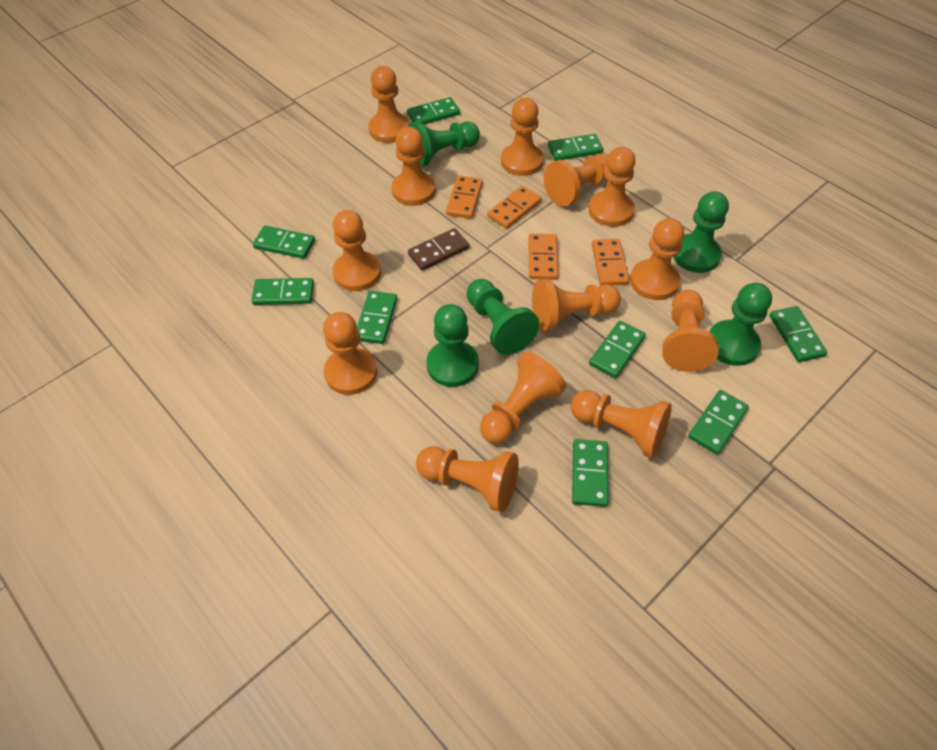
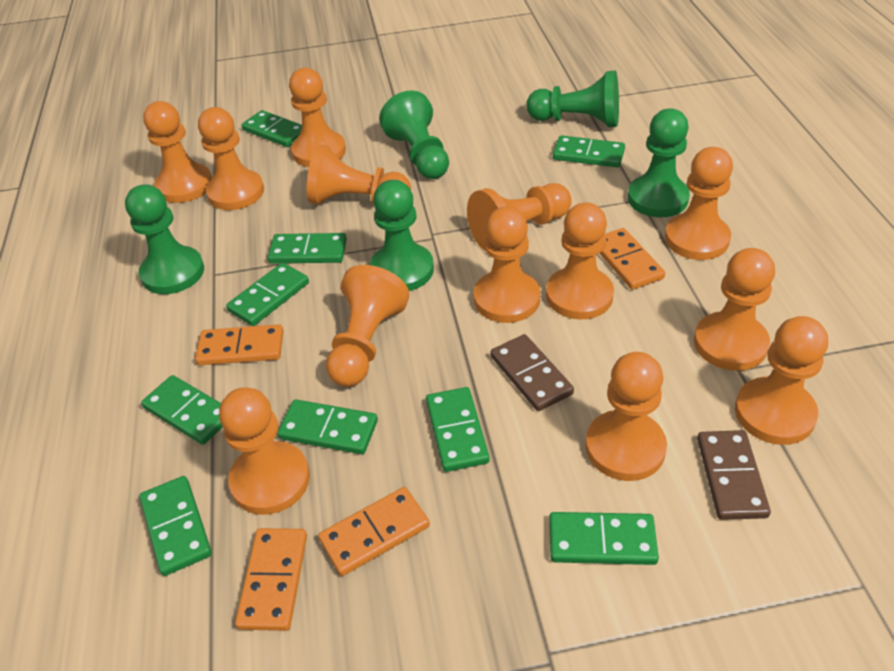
brown domino: 1 -> 2

